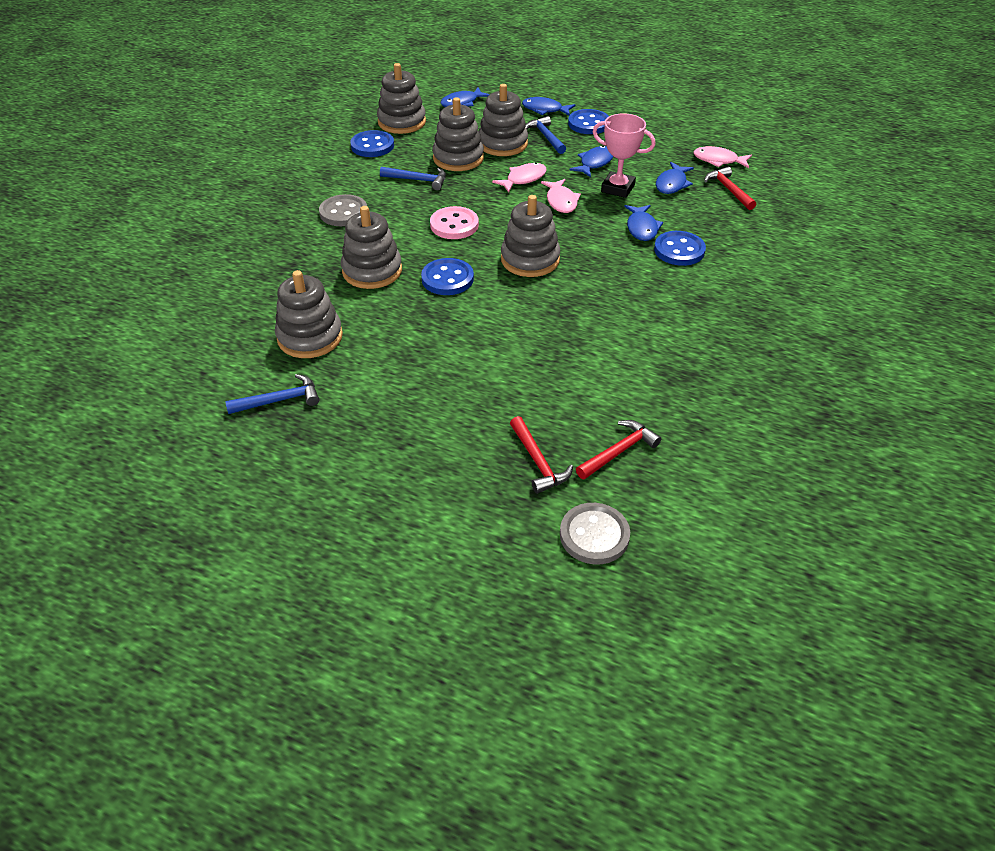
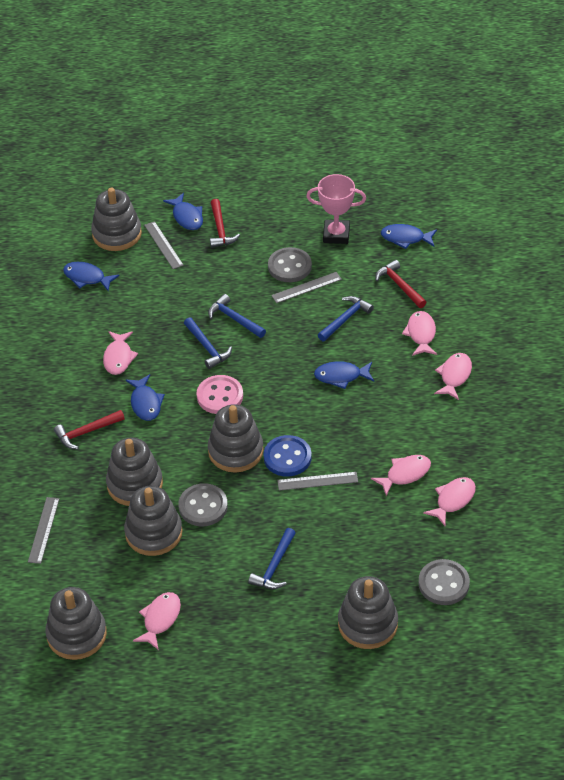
blue button: 4 -> 1
blue hammer: 3 -> 4
grey button: 2 -> 3
grey ruler: 0 -> 4
pink fish: 3 -> 6

